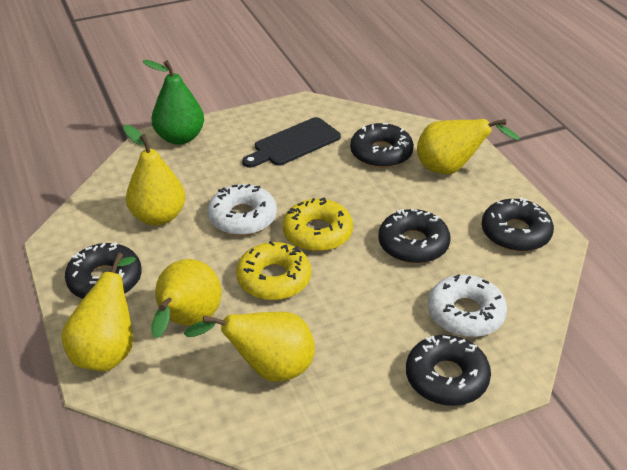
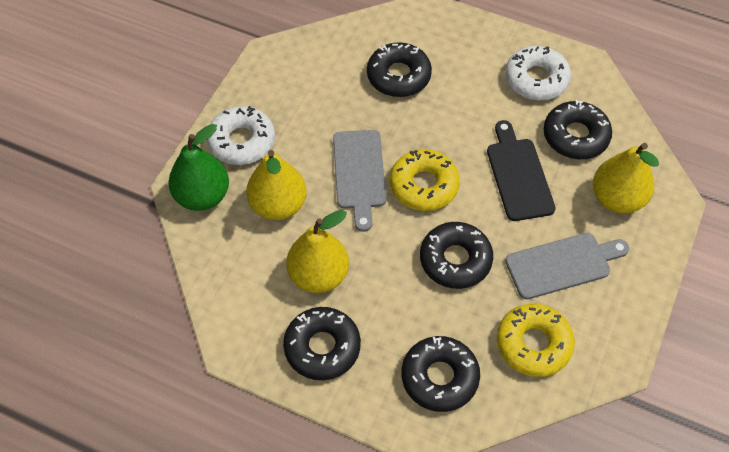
grey cutting board: 0 -> 2
yellow pear: 5 -> 3

